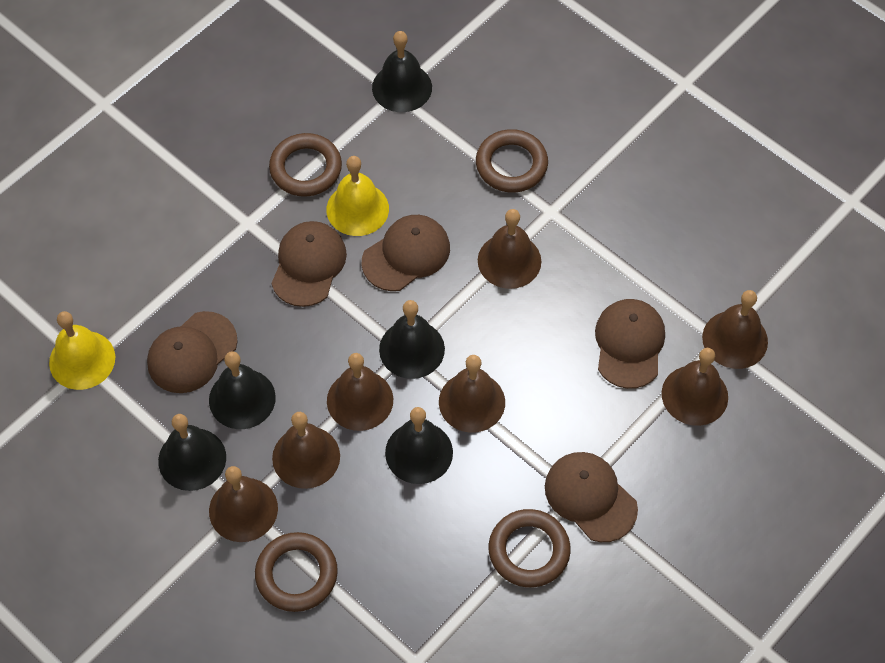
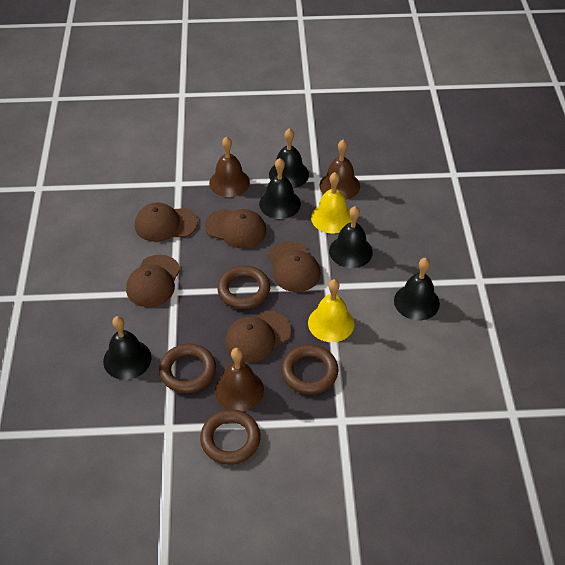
brown bell: 7 -> 3

